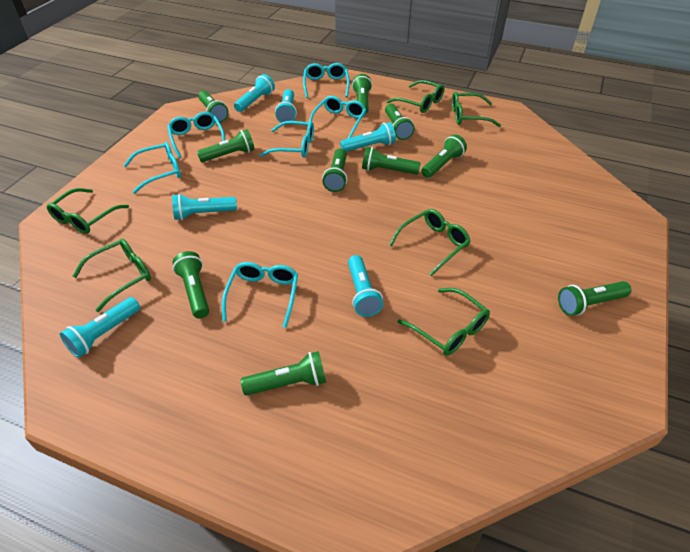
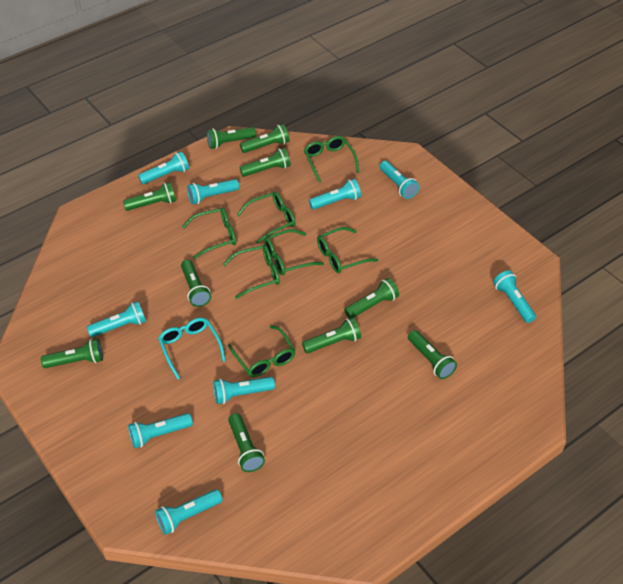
green glasses: 6 -> 7
turquoise flashlight: 6 -> 9
turquoise glasses: 6 -> 1

